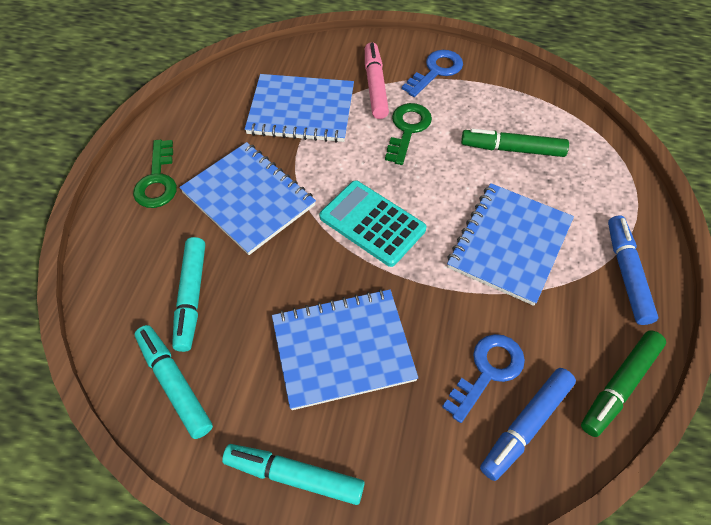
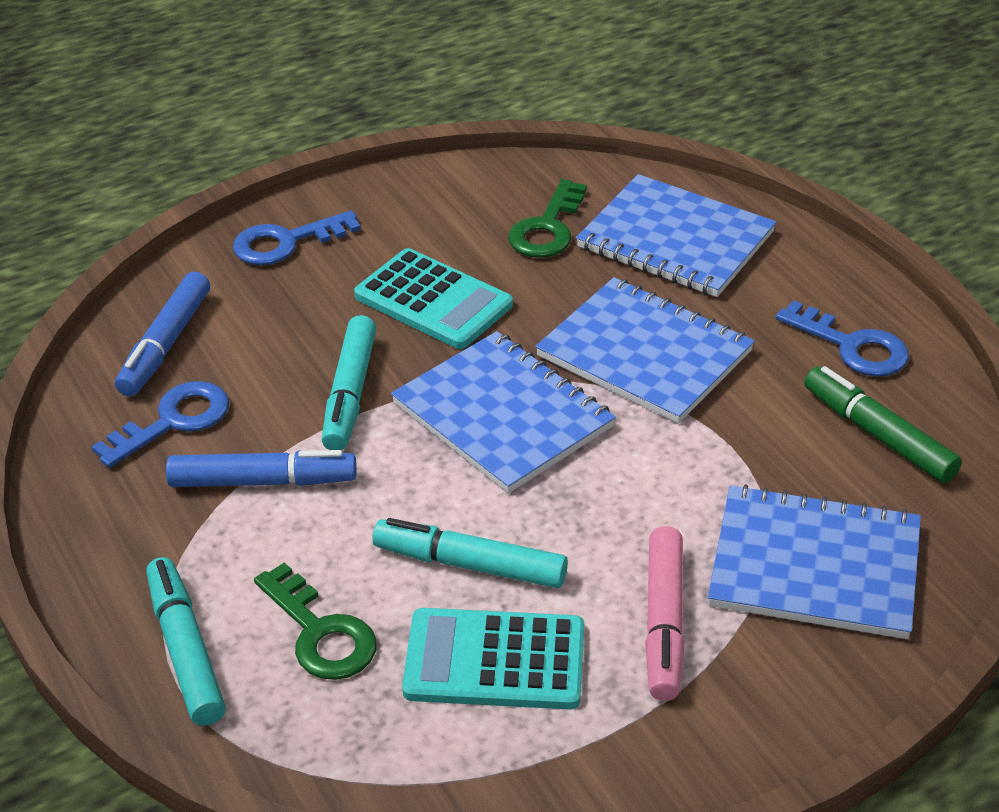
blue key: 2 -> 3
green marker: 2 -> 1
turquoise calculator: 1 -> 2

